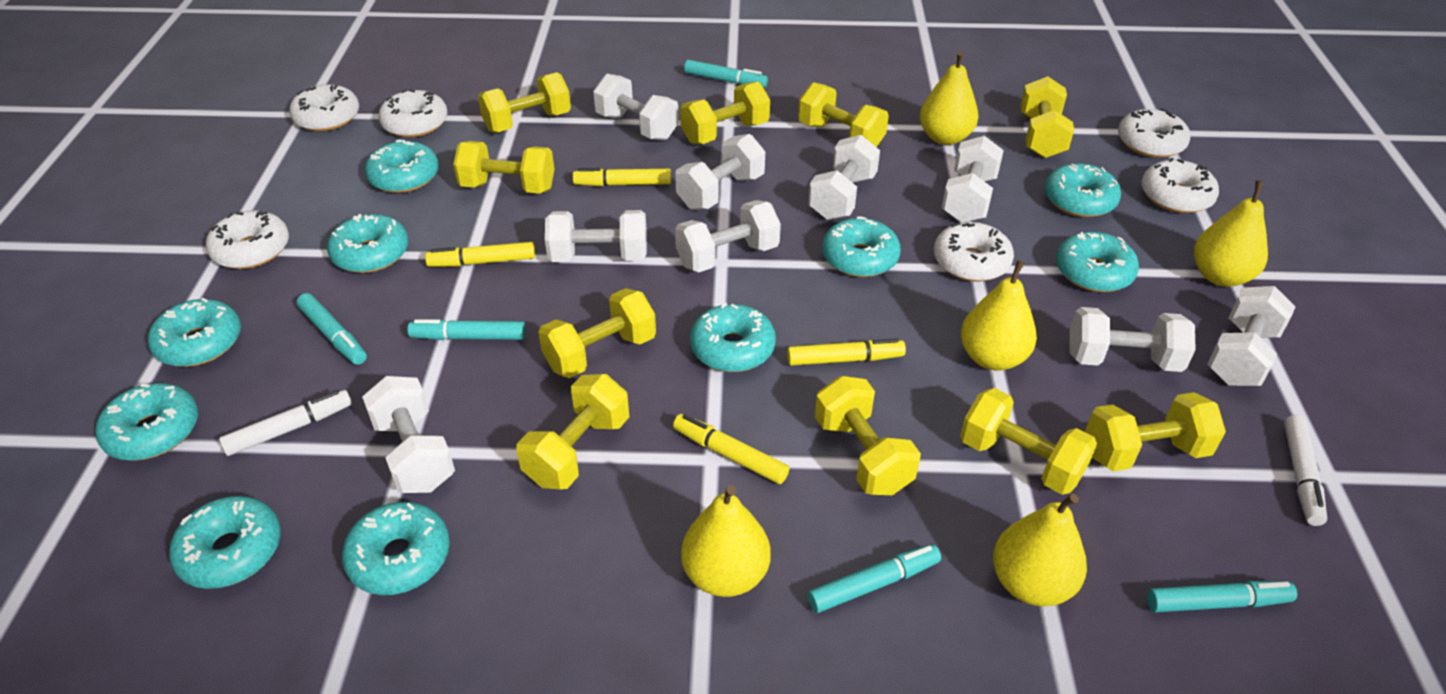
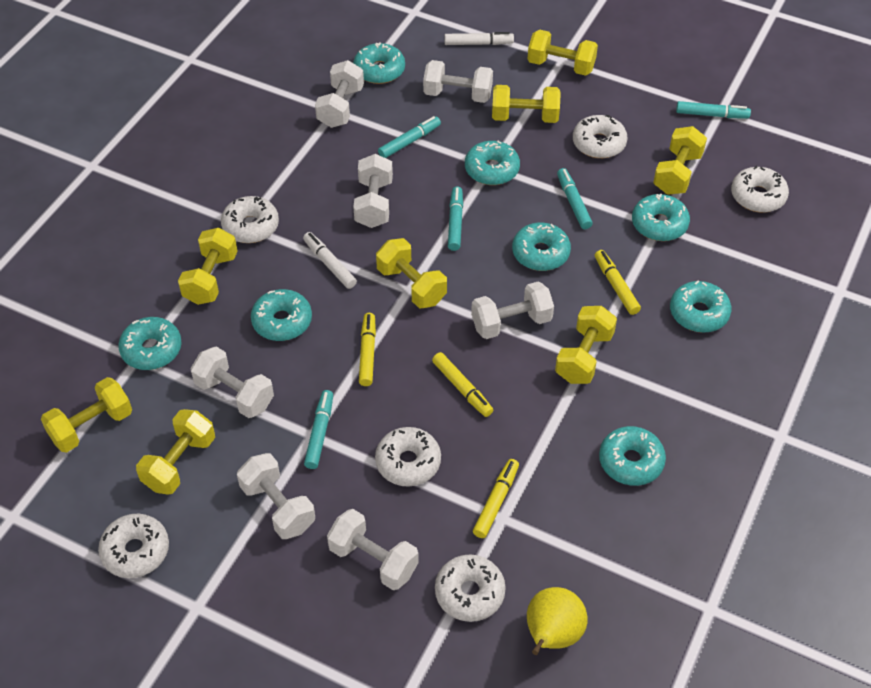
turquoise donut: 10 -> 8
white dumbbell: 9 -> 7
yellow dumbbell: 10 -> 8
yellow pear: 5 -> 1

